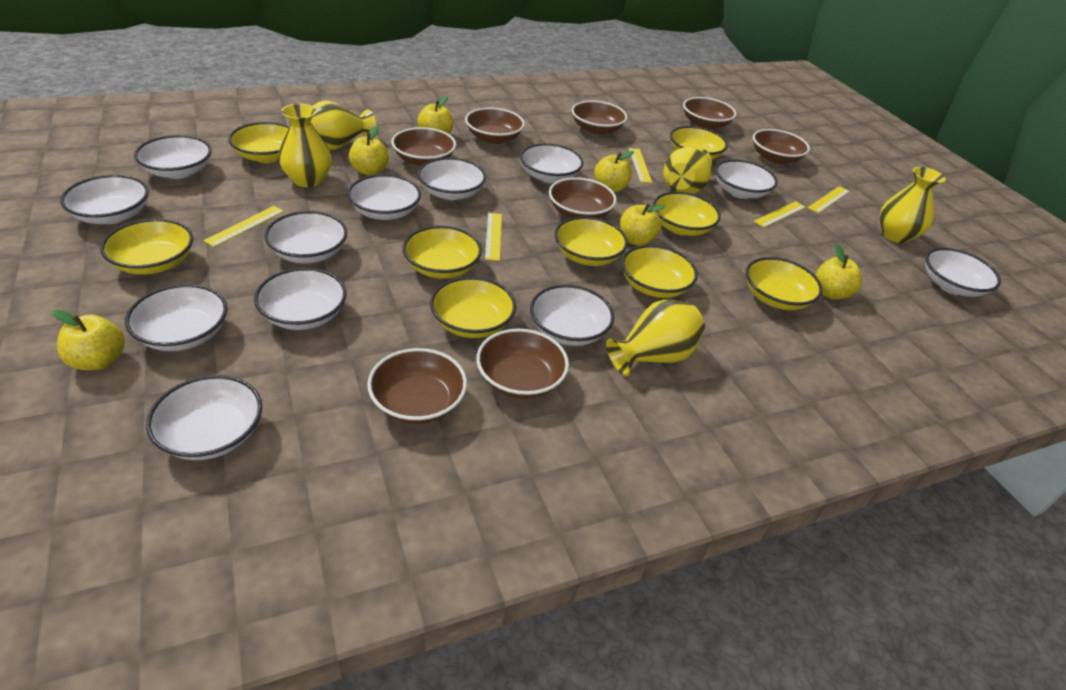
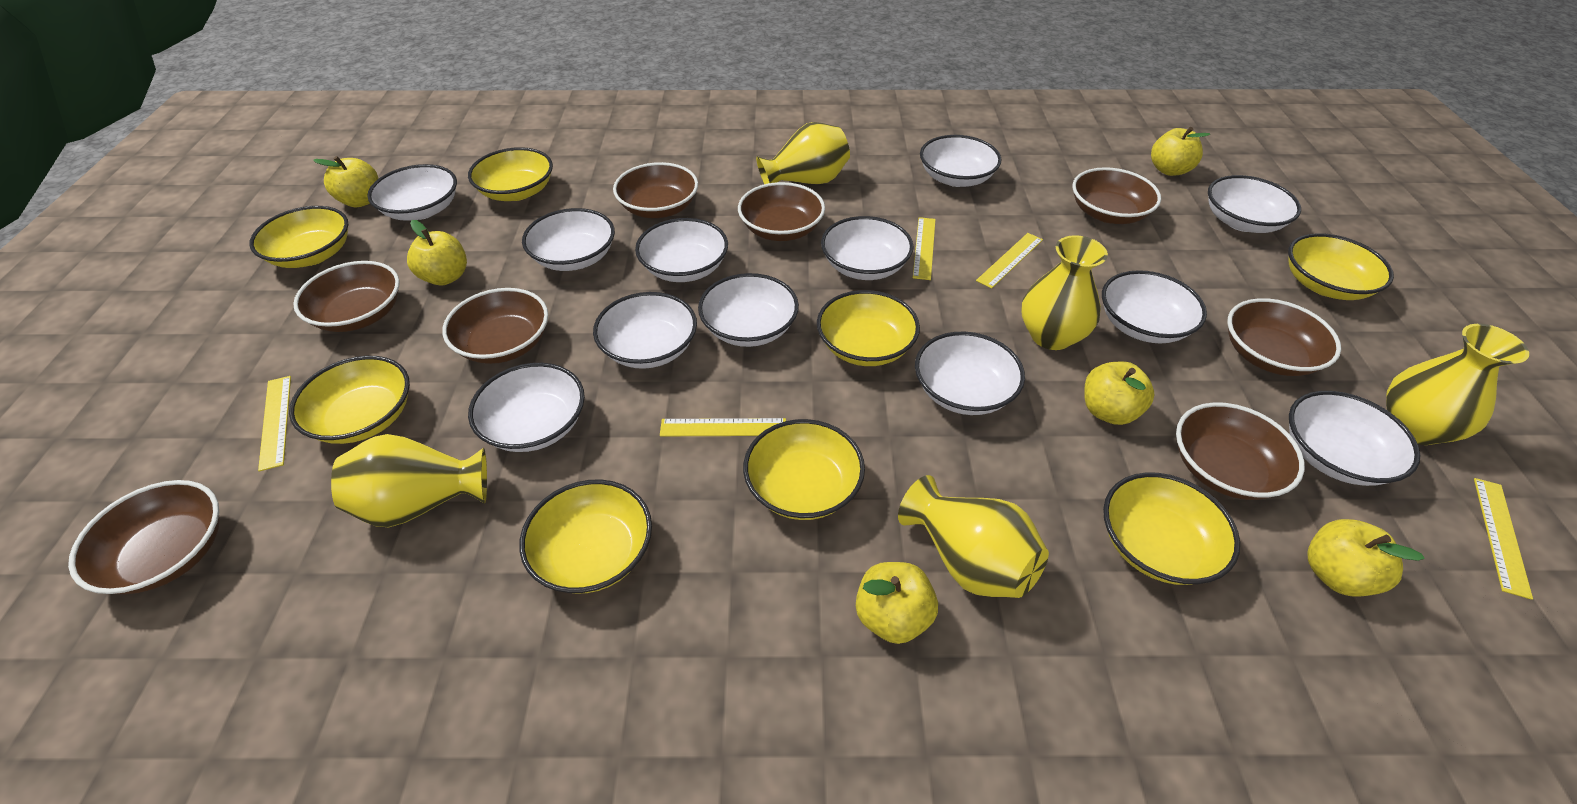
yellow bowl: 9 -> 8

